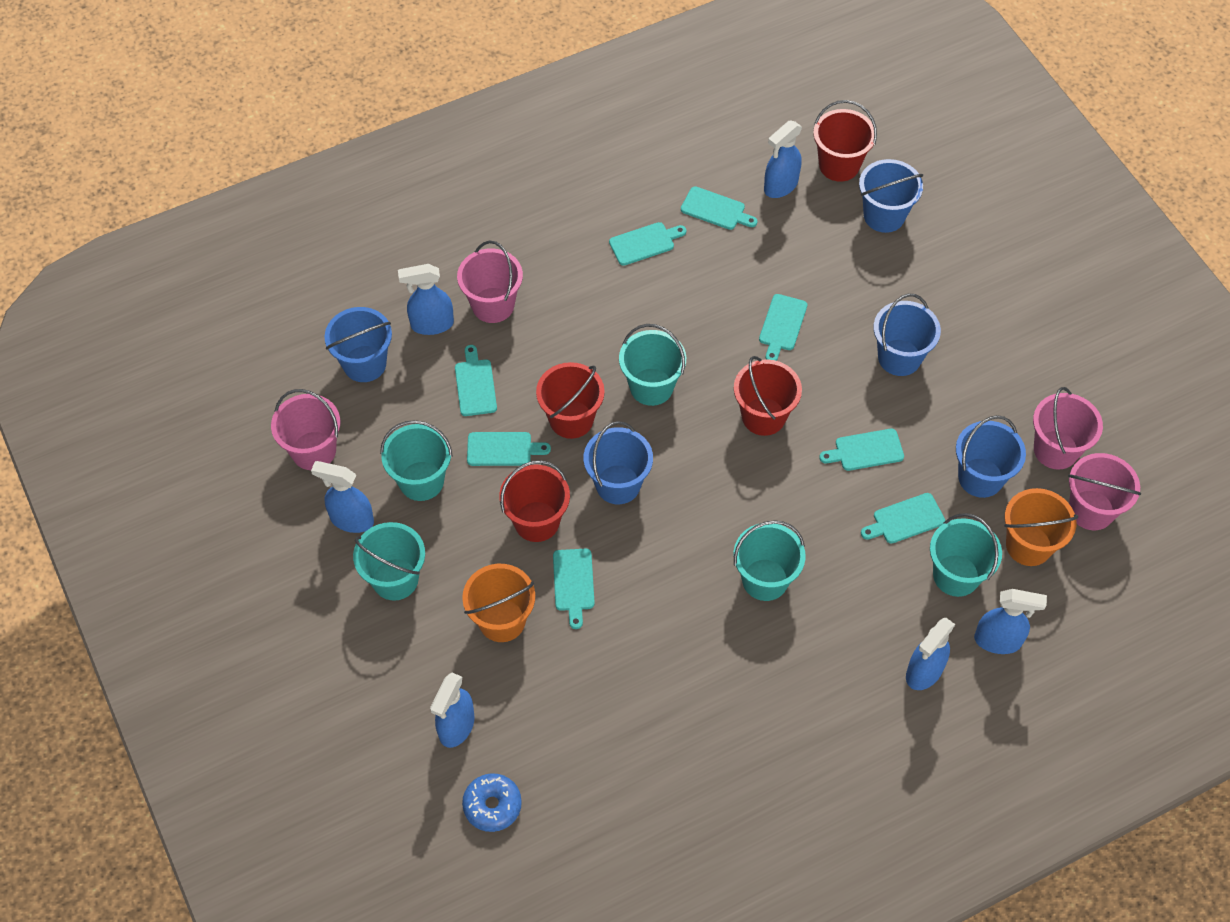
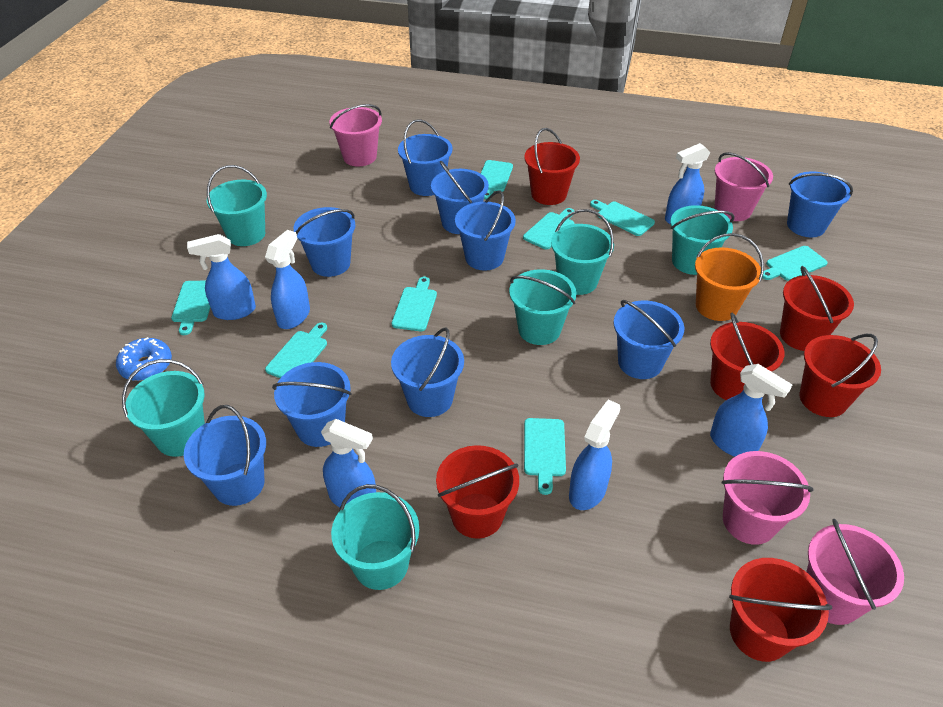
blue bucket: 5 -> 9
orange bucket: 2 -> 1
red bucket: 4 -> 6
turquoise bucket: 5 -> 6

